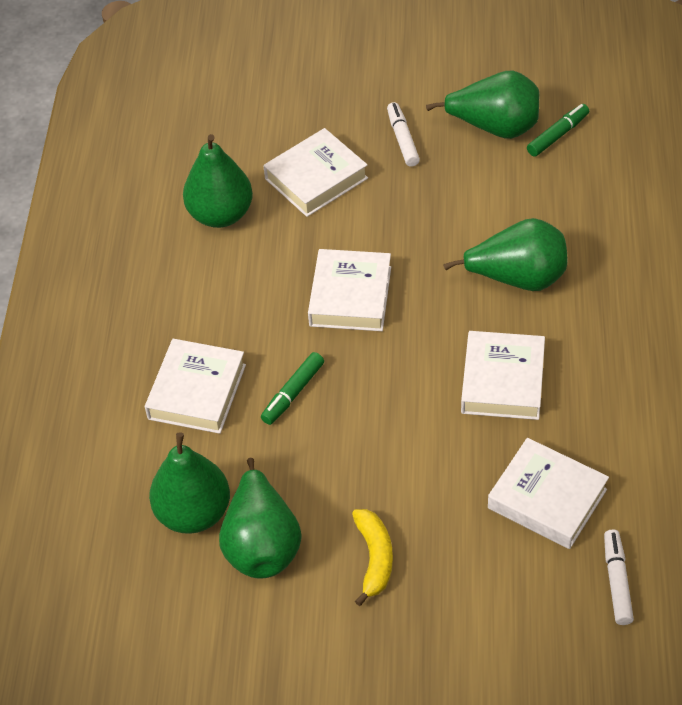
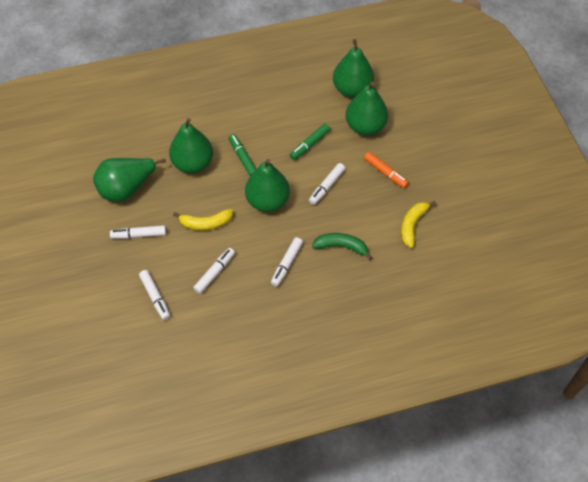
green banana: 0 -> 1
orange marker: 0 -> 1
white book: 5 -> 0
white marker: 2 -> 5
yellow banana: 1 -> 2

